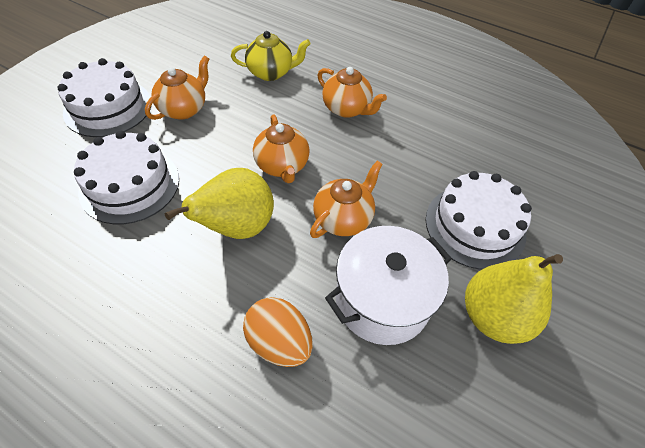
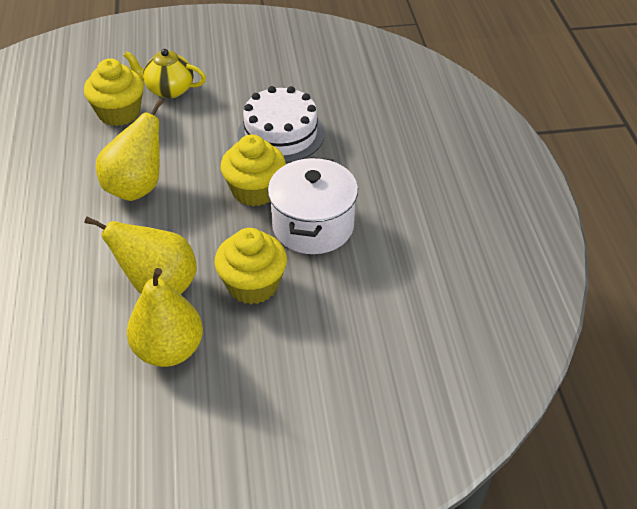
orange egg: 1 -> 0
orange teapot: 4 -> 0
white cake: 3 -> 1
yellow cupcake: 0 -> 3
yellow pear: 2 -> 3

